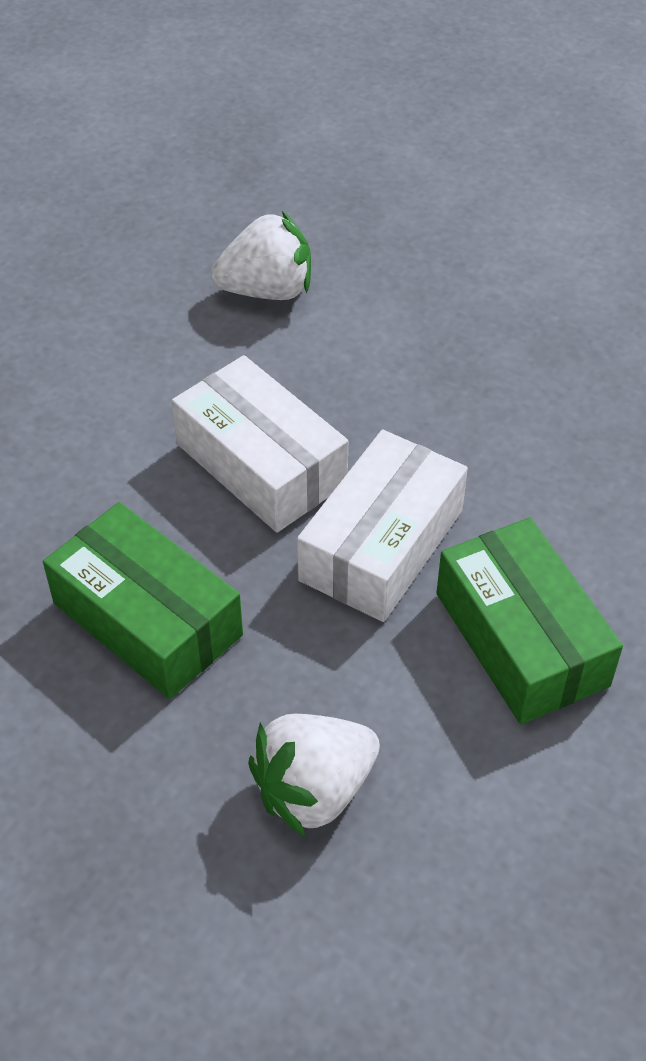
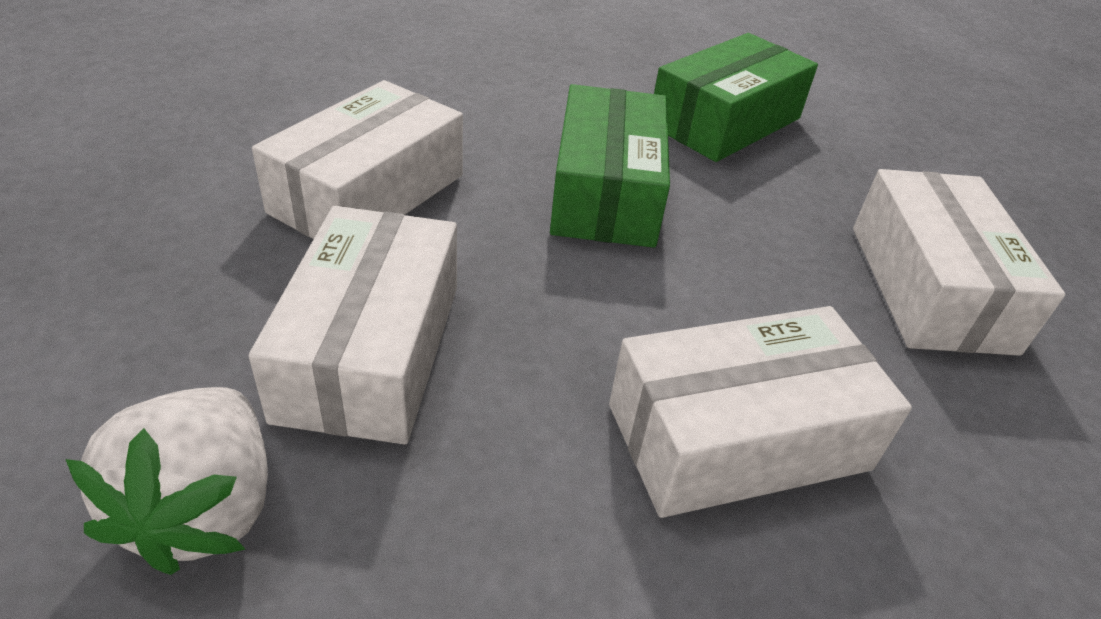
white box: 2 -> 4
white strawberry: 2 -> 1

